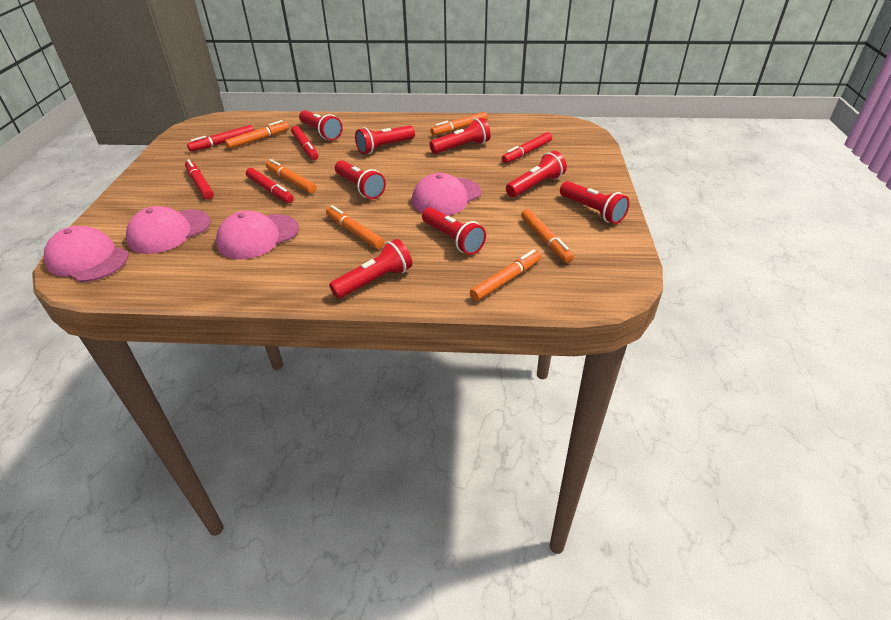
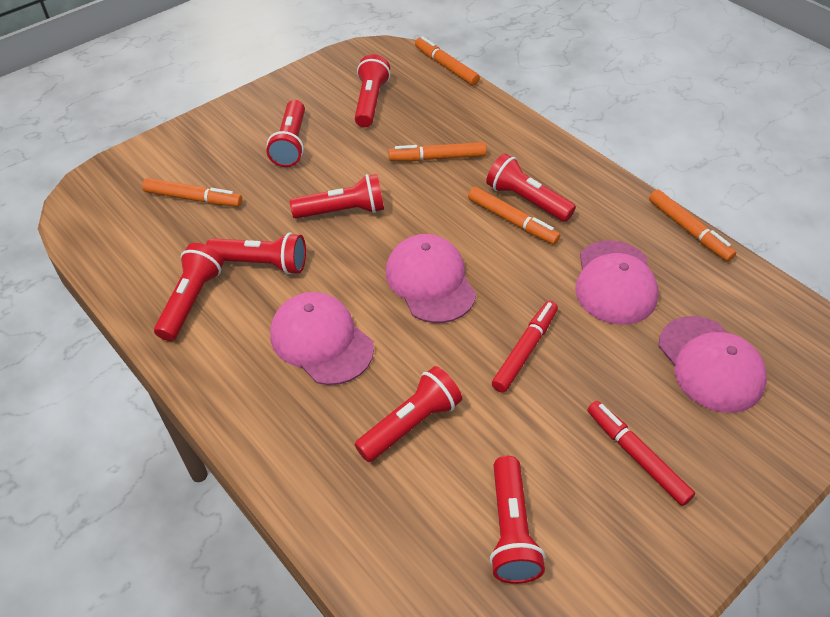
orange marker: 6 -> 5
red marker: 5 -> 2

